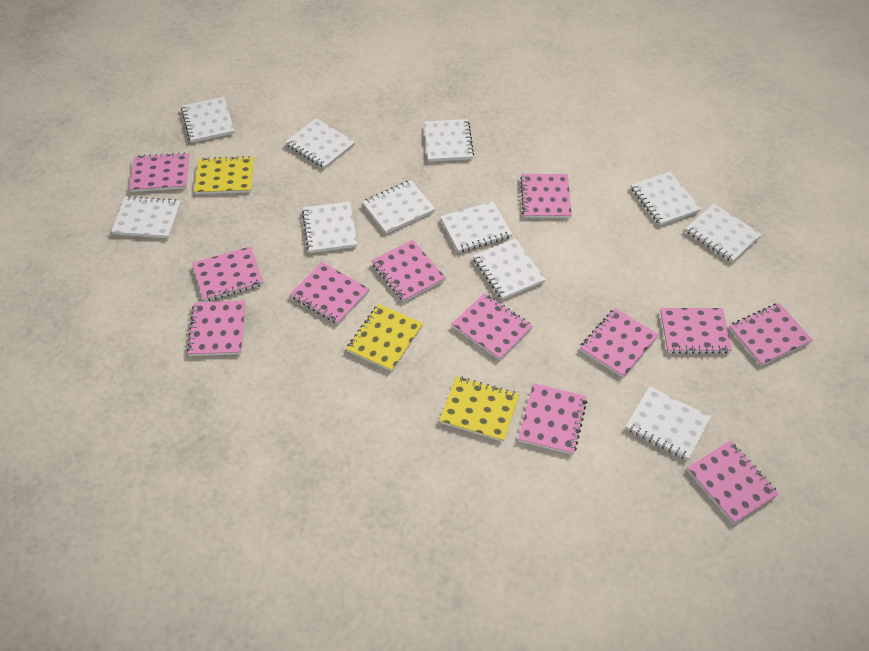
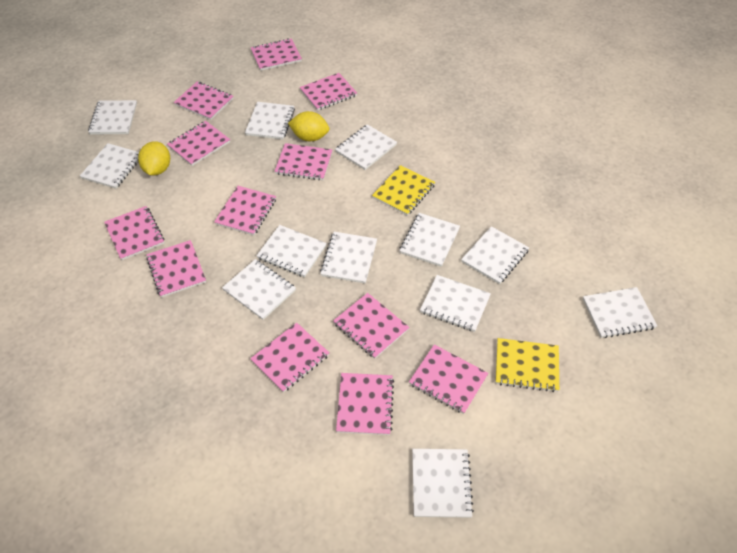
white notebook: 11 -> 12
yellow lemon: 0 -> 2
yellow notebook: 3 -> 2

